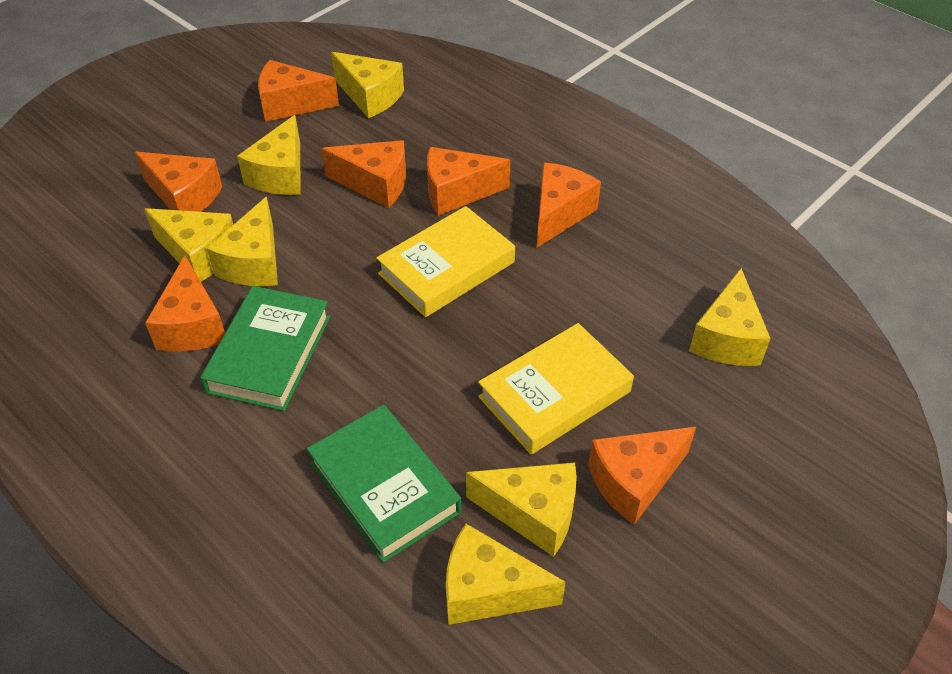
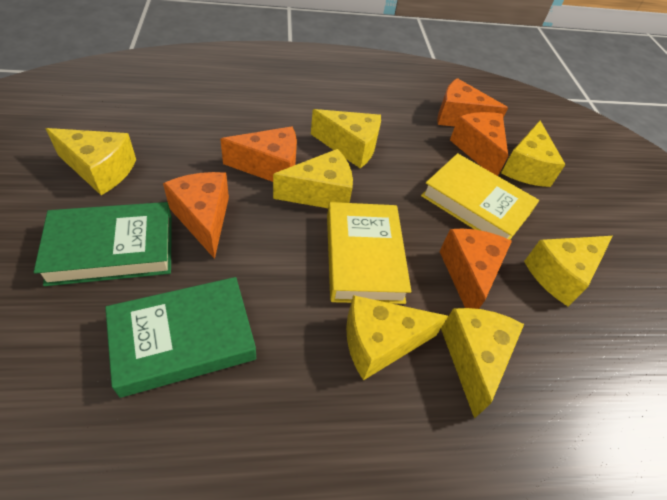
orange cheese: 7 -> 5

